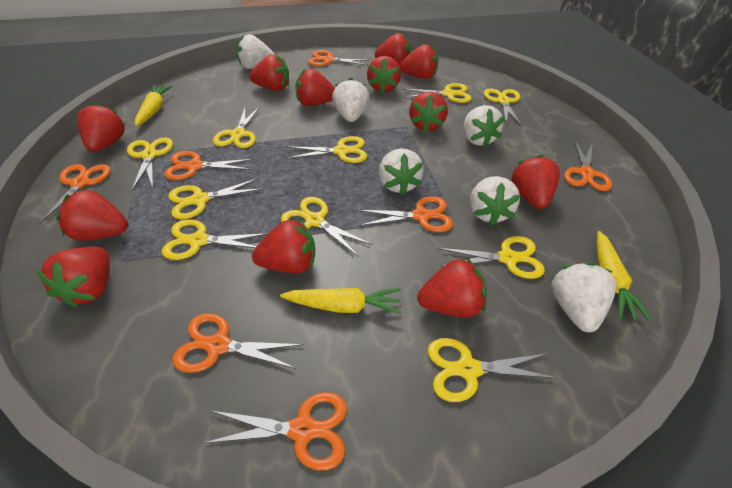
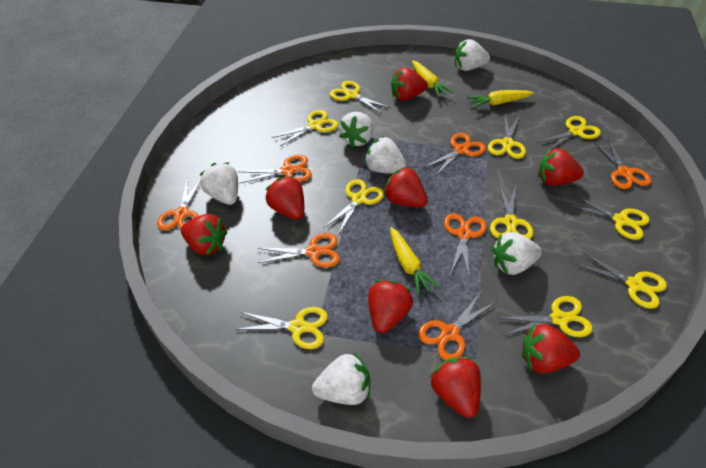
red strawberry: 12 -> 8

